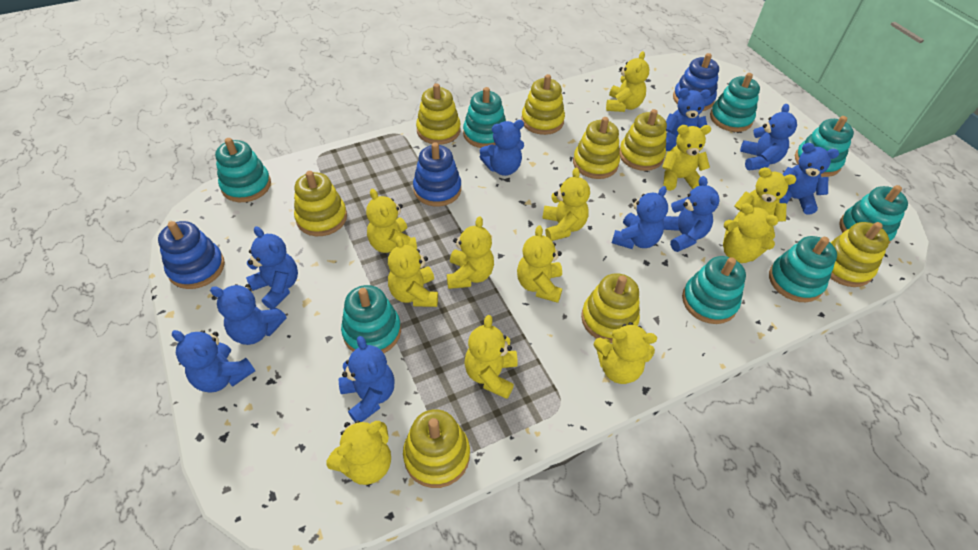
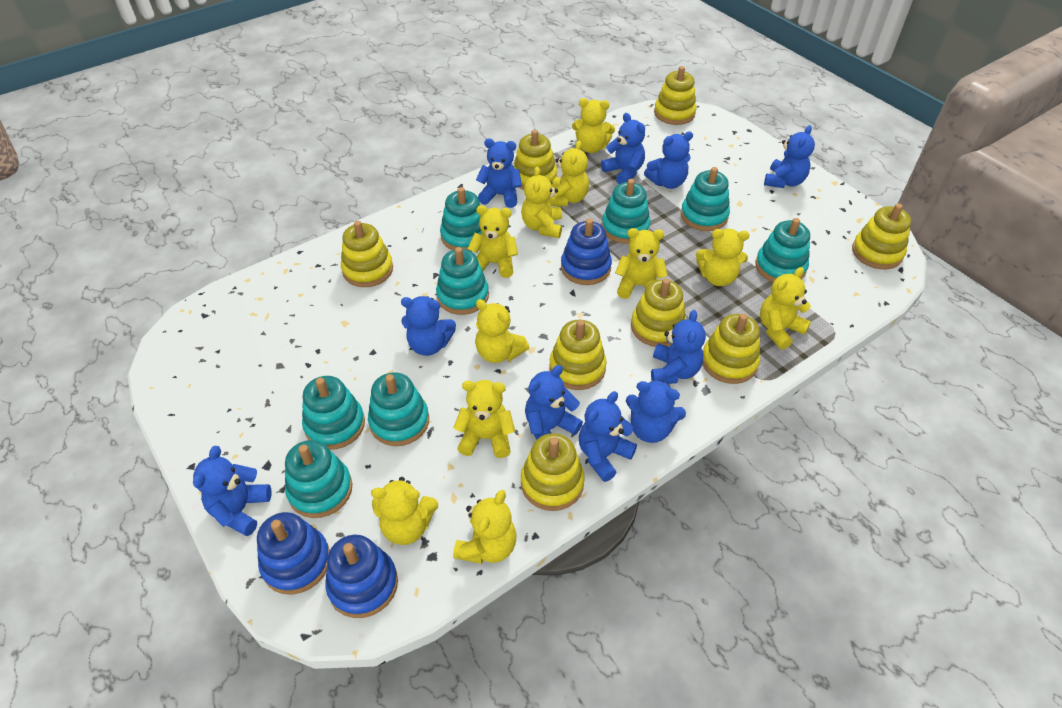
yellow teddy bear: 12 -> 11

